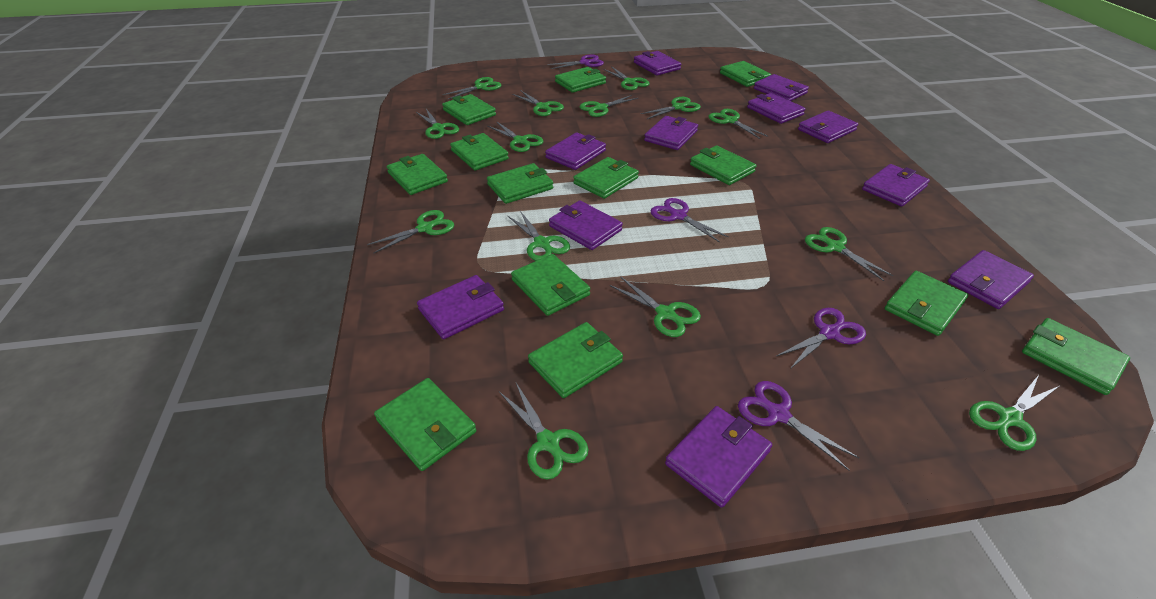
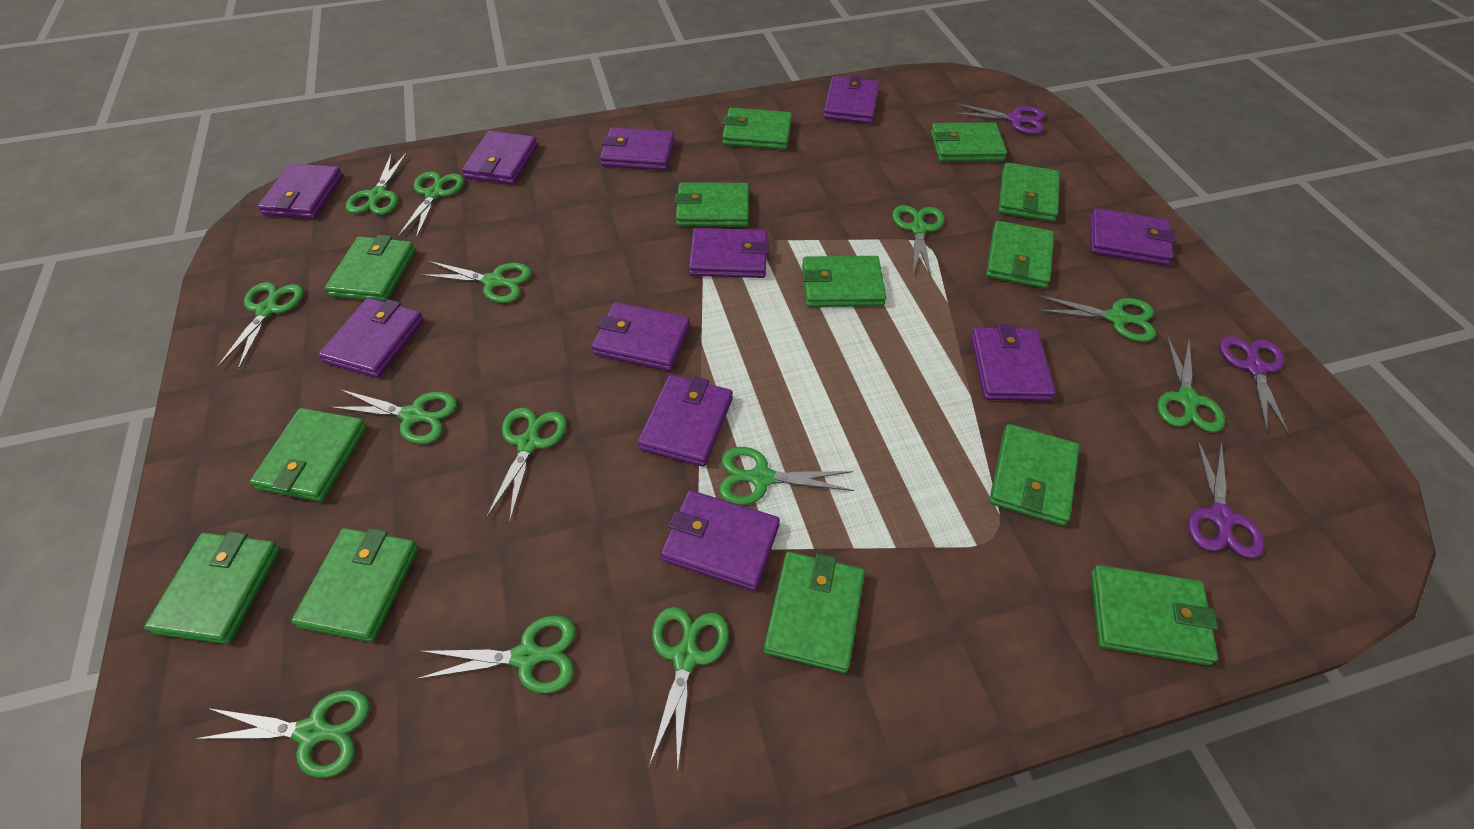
green scissors: 14 -> 13
purple scissors: 4 -> 3

